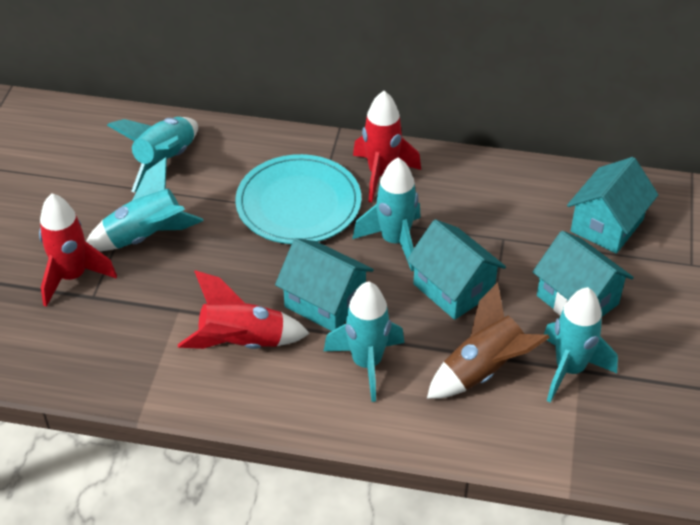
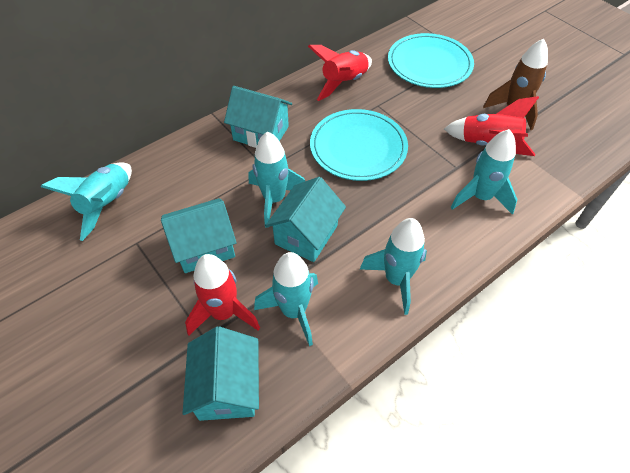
turquoise plate: 1 -> 2

